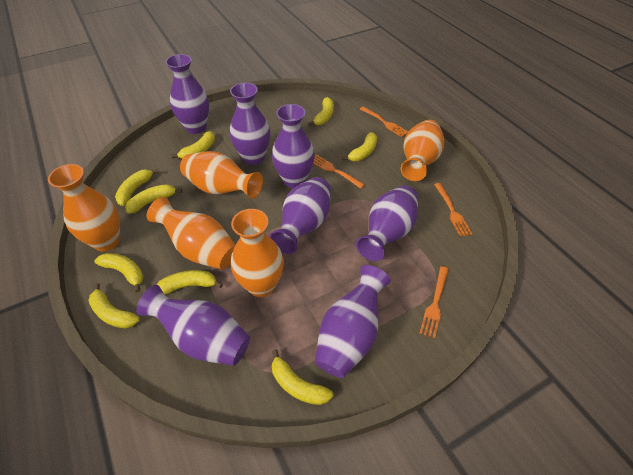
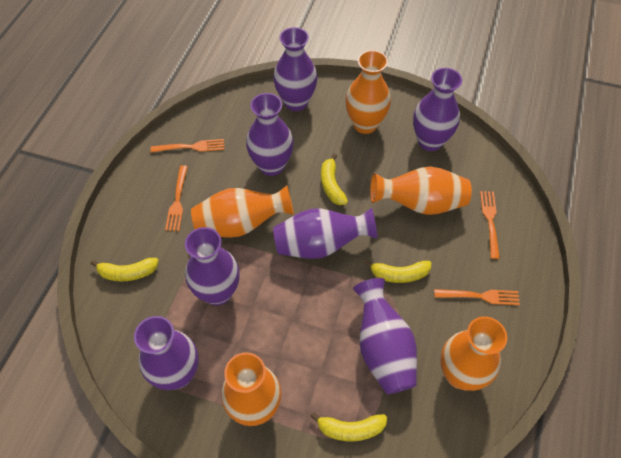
yellow banana: 9 -> 4

